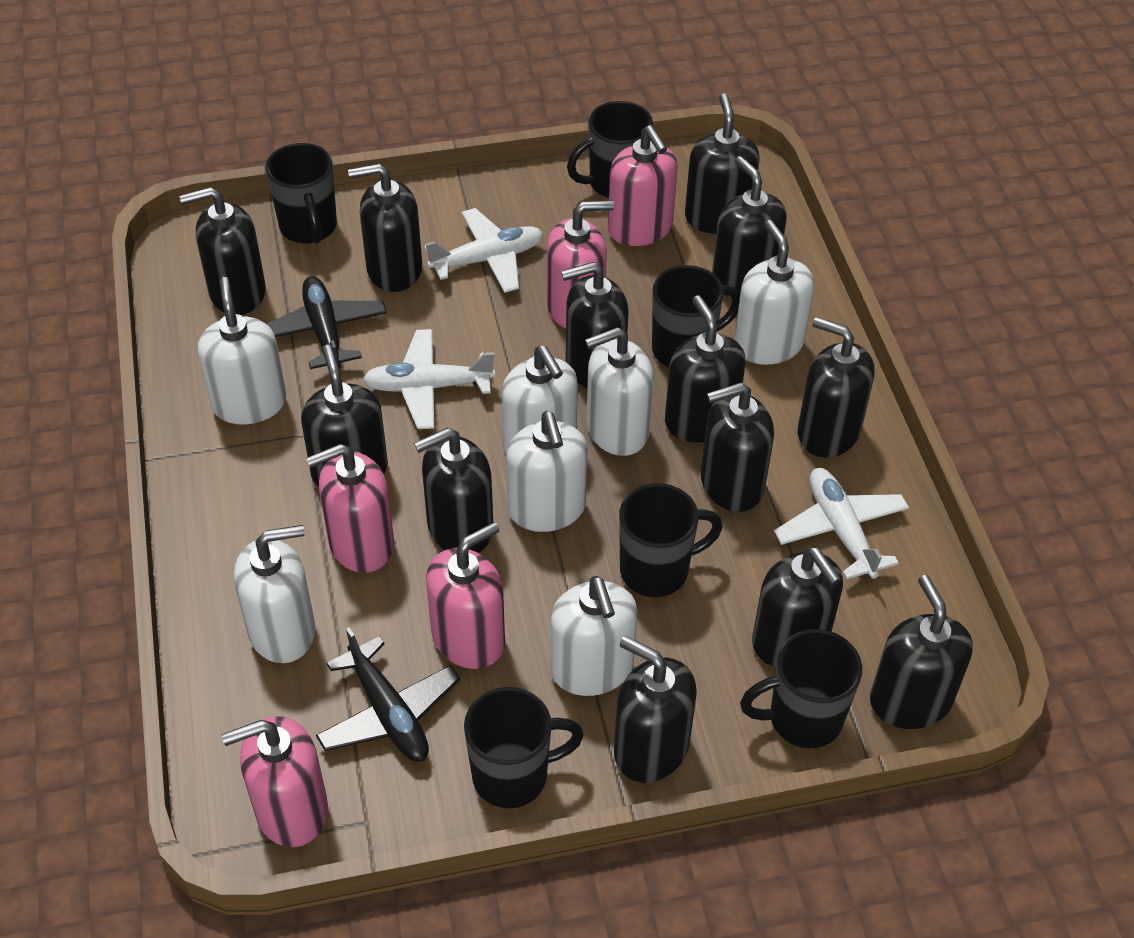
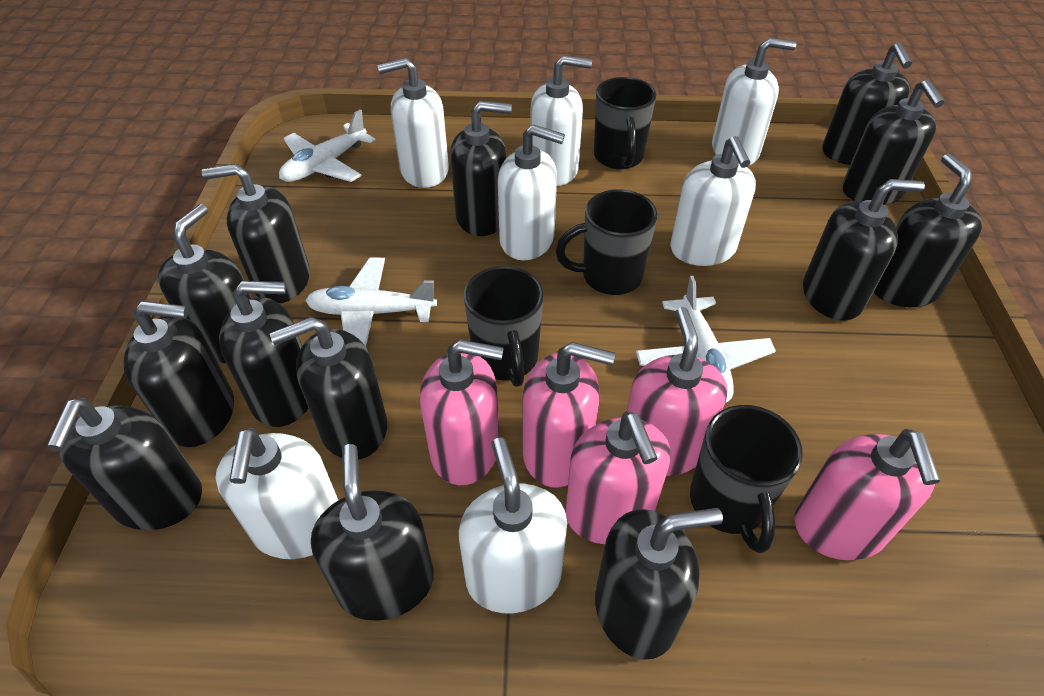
black mug: 6 -> 4
black plane: 2 -> 0

